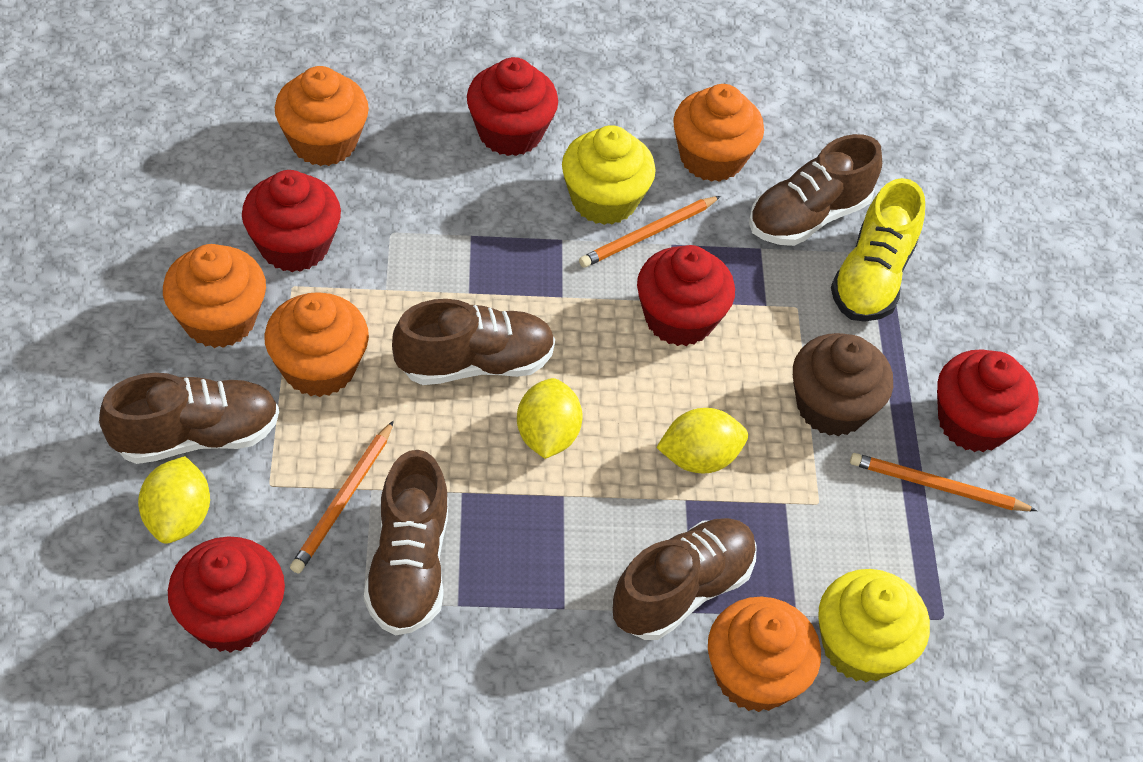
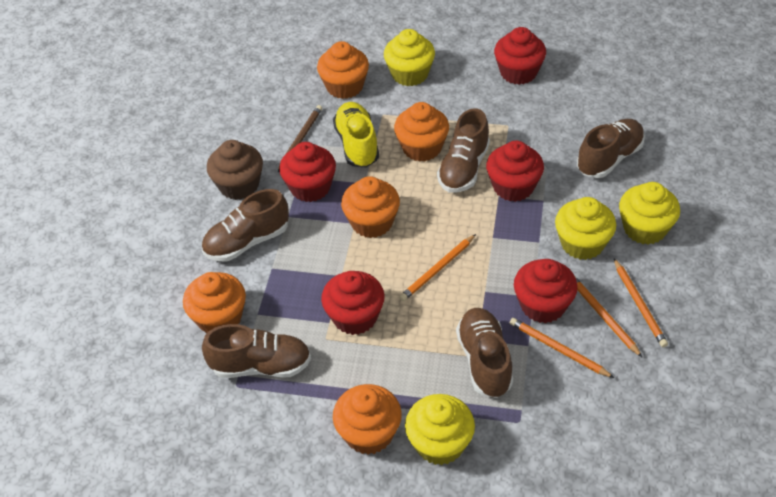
brown pencil: 0 -> 1
orange pencil: 3 -> 4
yellow cupcake: 2 -> 4
yellow lemon: 3 -> 0

